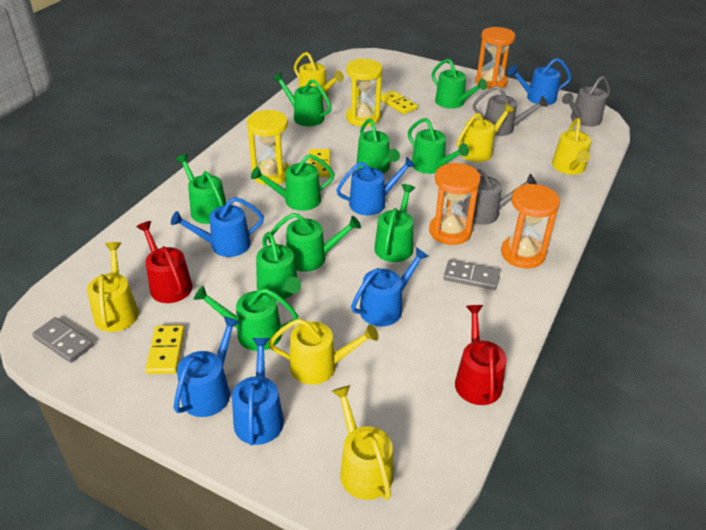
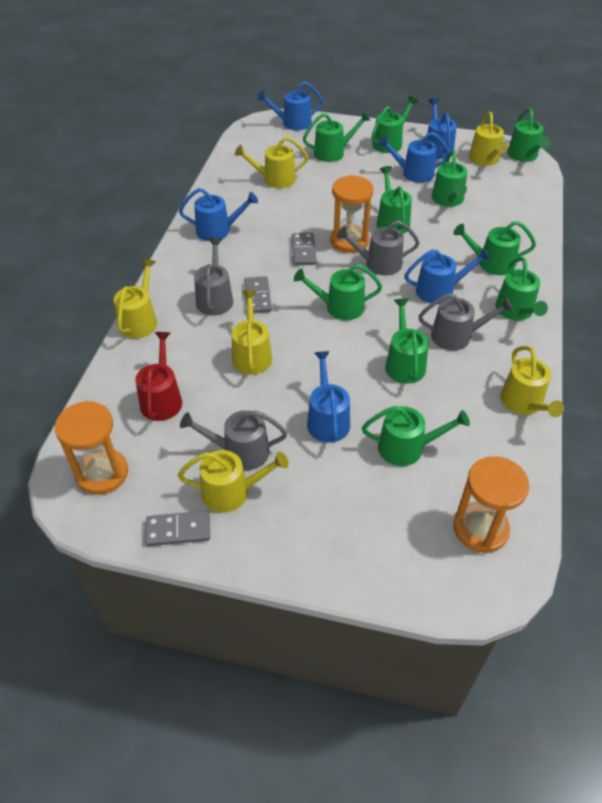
grey domino: 2 -> 3
grey watering can: 3 -> 4
red watering can: 2 -> 1
yellow domino: 3 -> 0
yellow hourglass: 2 -> 0

